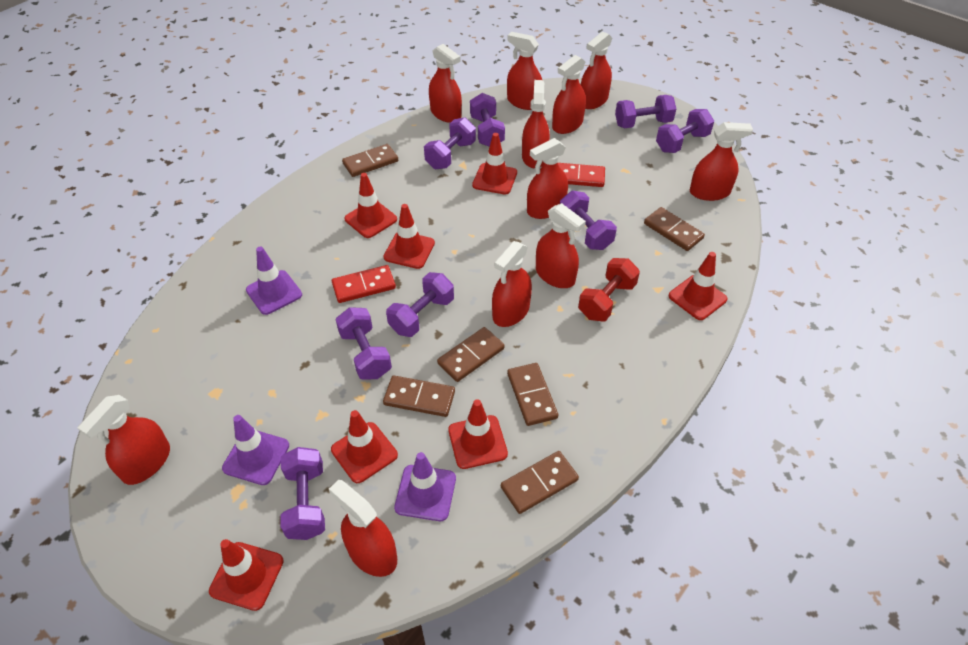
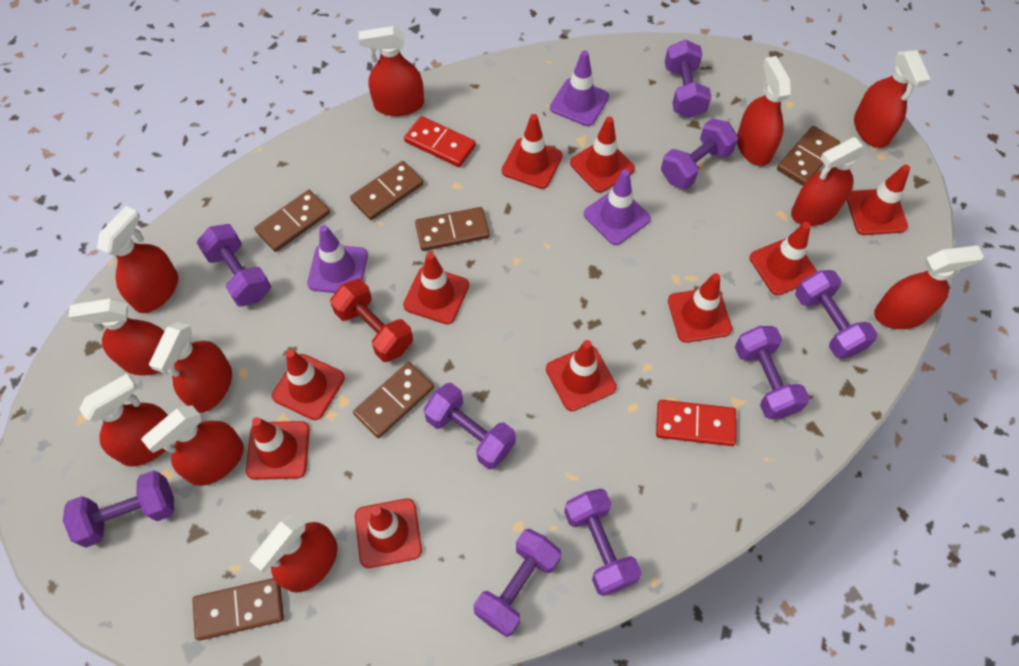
purple dumbbell: 8 -> 9
red traffic cone: 7 -> 10

